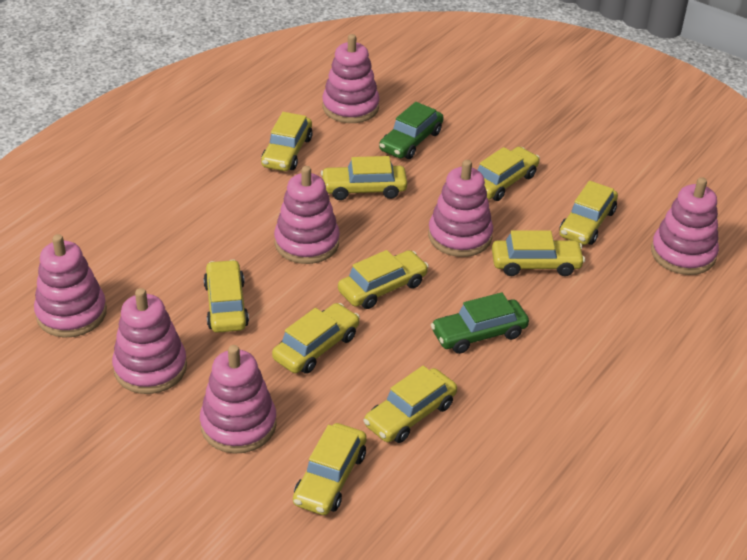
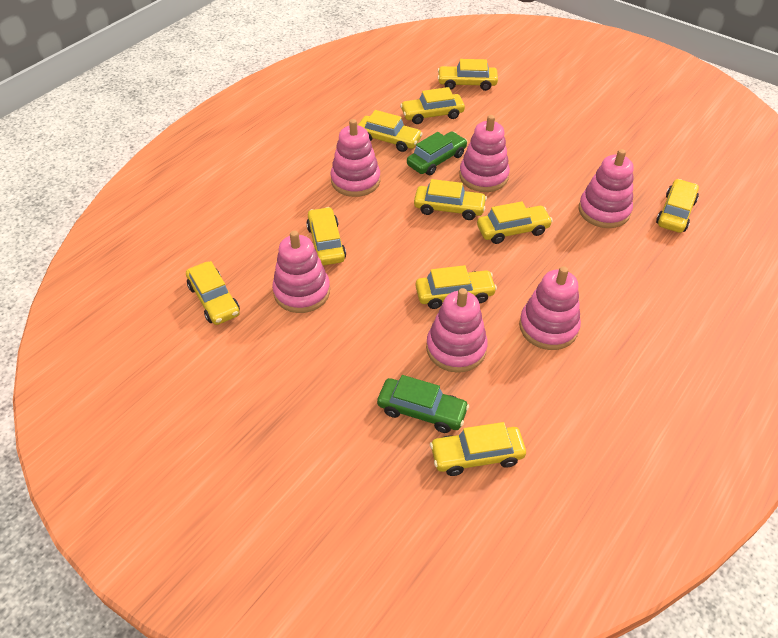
pink stacking toy: 7 -> 6

